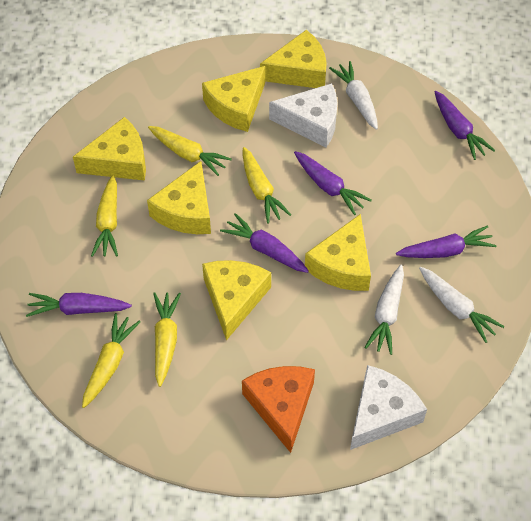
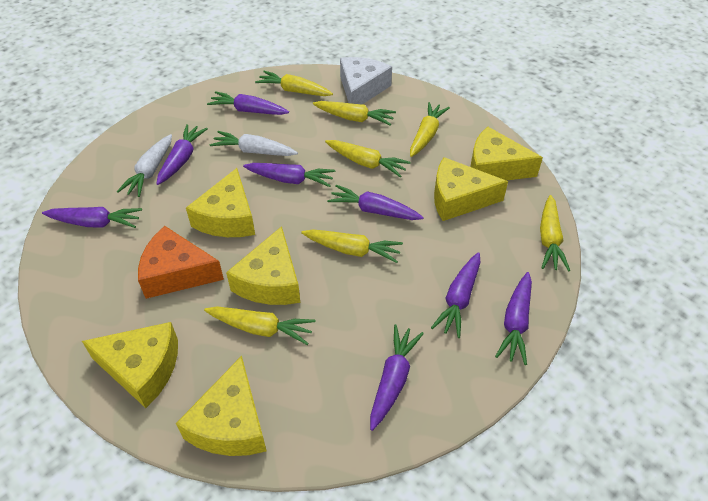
purple carrot: 5 -> 8
white carrot: 3 -> 2
white cheese: 2 -> 1
yellow carrot: 5 -> 7

